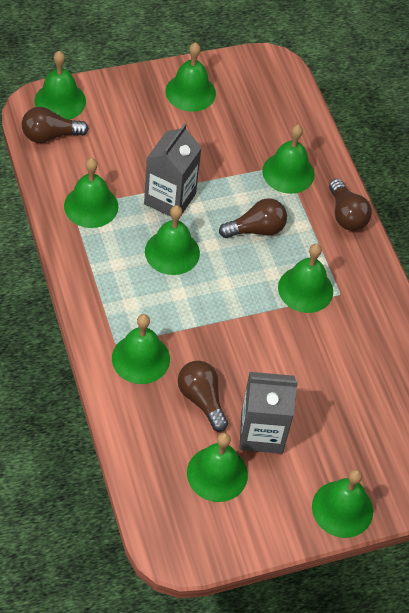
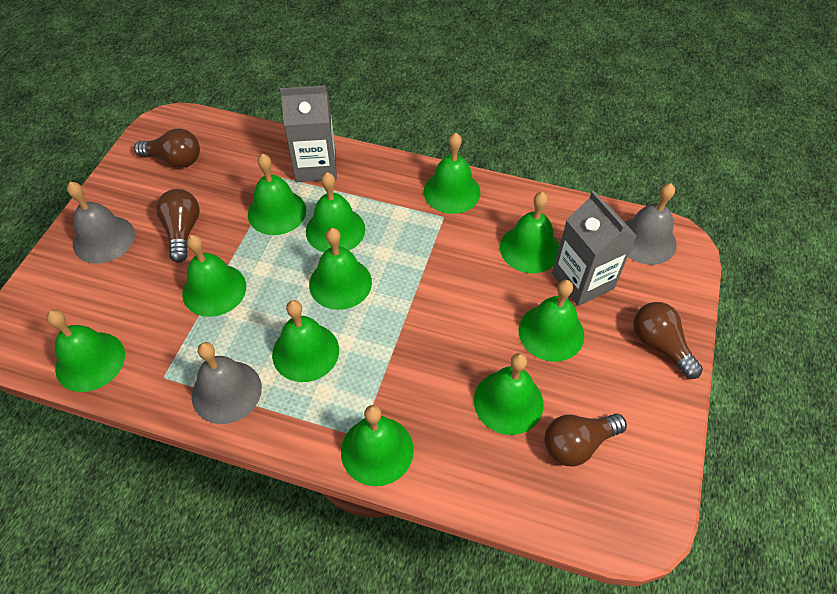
green bell: 9 -> 11
grey bell: 0 -> 3

